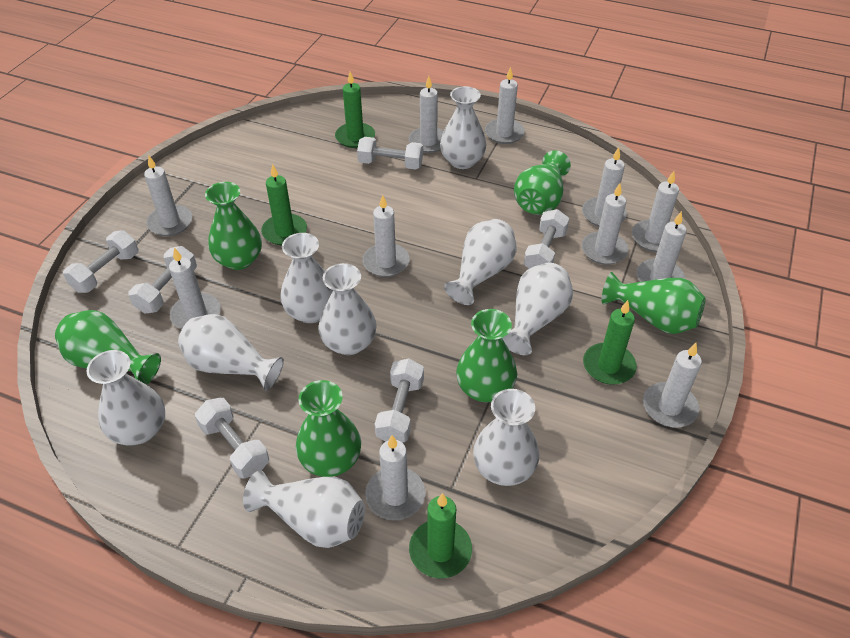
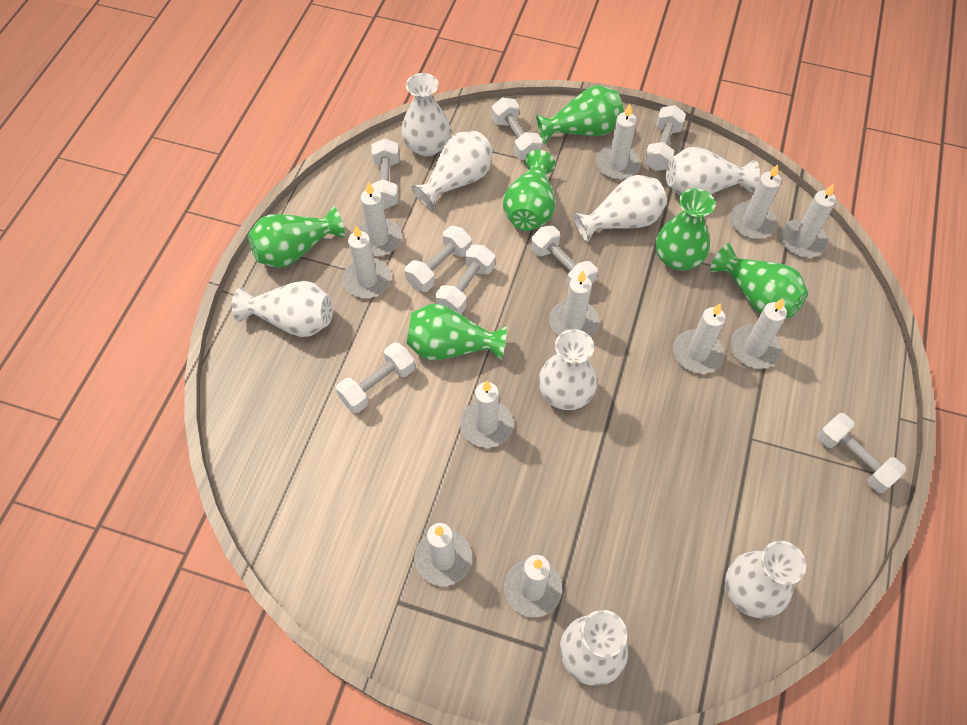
green candle: 4 -> 0
white dumbbell: 6 -> 8
white vase: 9 -> 8

